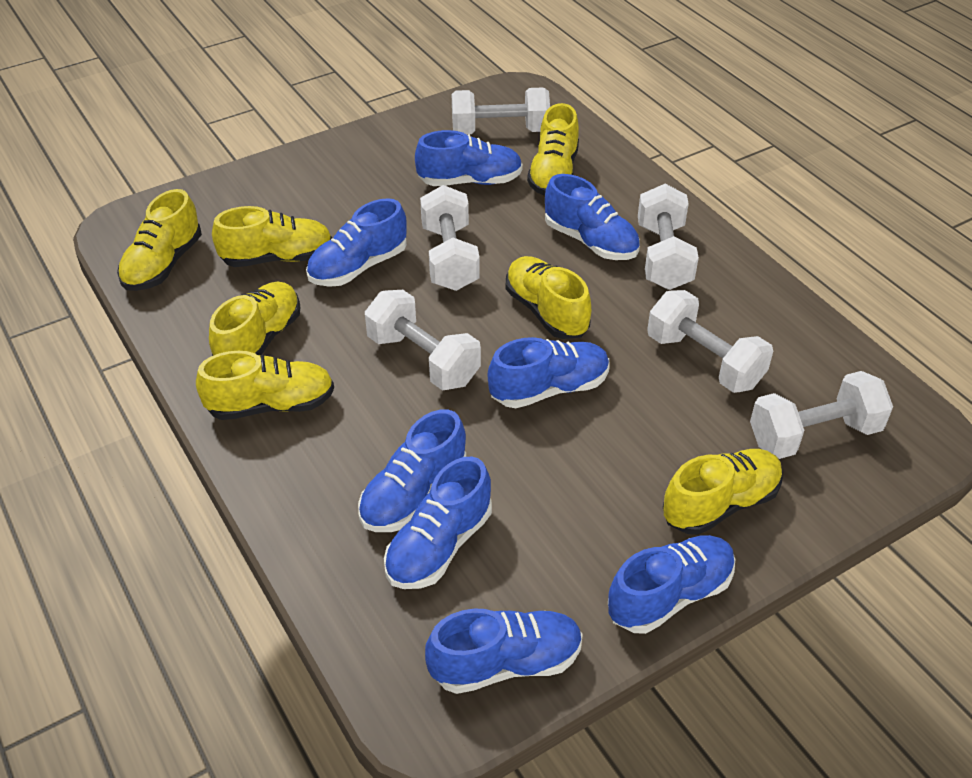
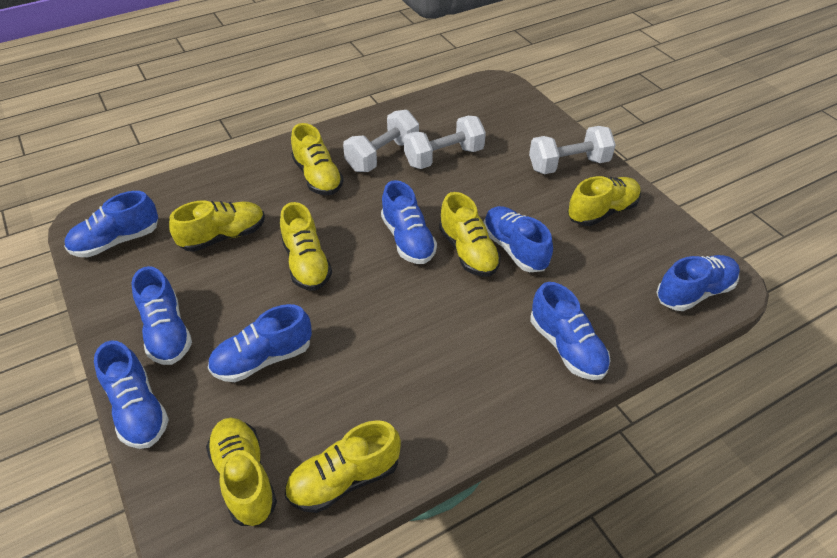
white dumbbell: 6 -> 3

